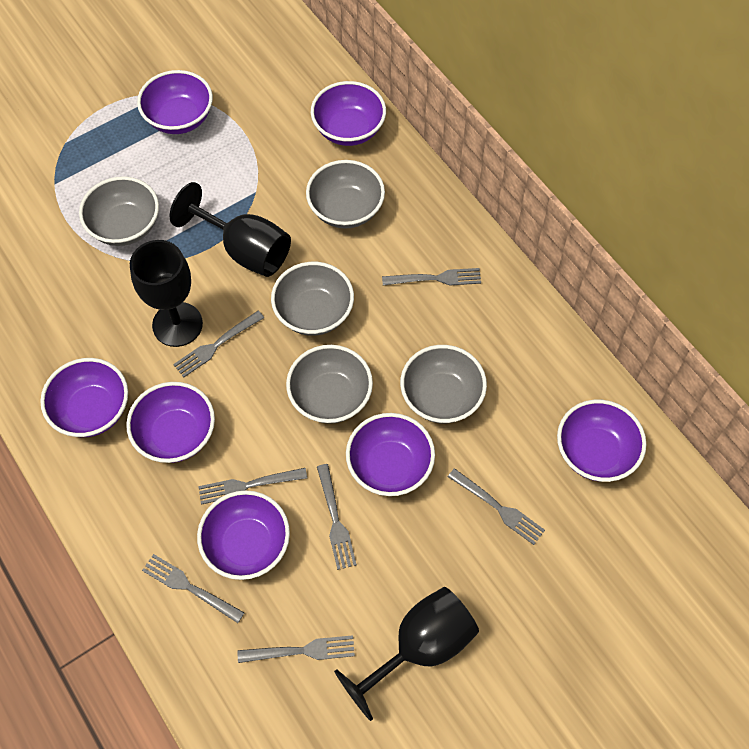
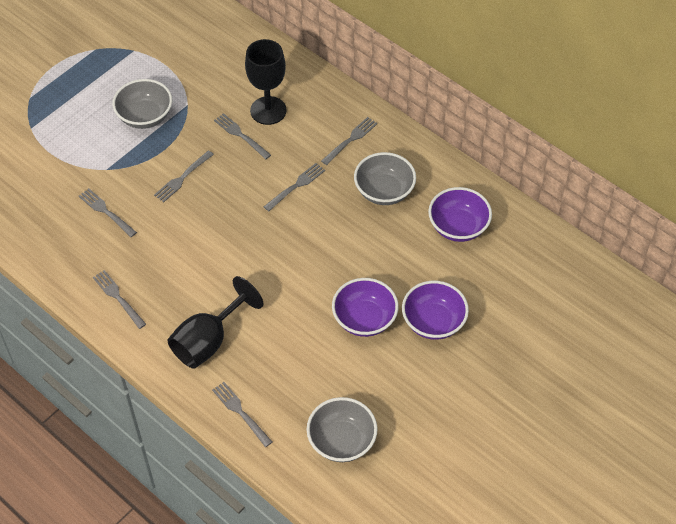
black goblet: 3 -> 2
grey bowl: 5 -> 3
purple bowl: 7 -> 3

